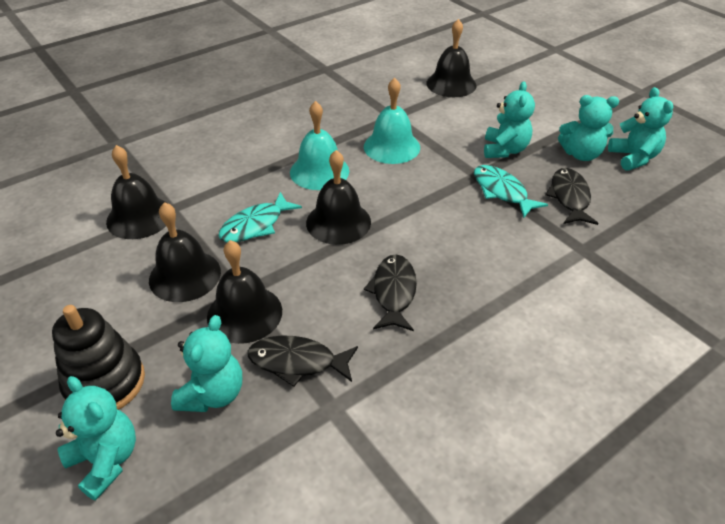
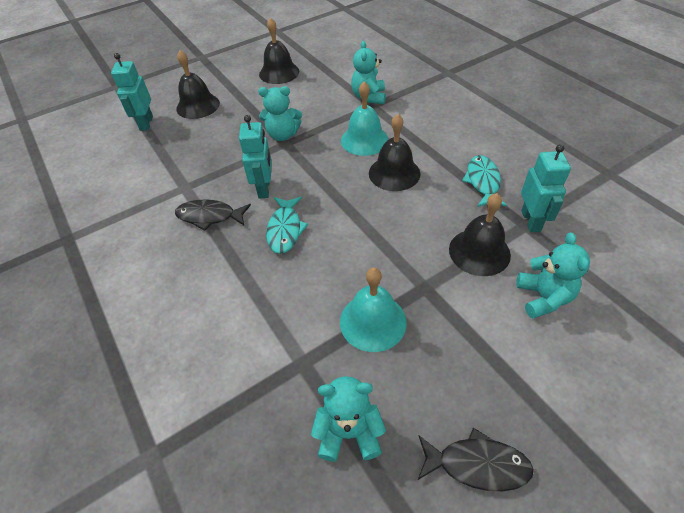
black bell: 5 -> 4
black fish: 3 -> 2
black stacking toy: 1 -> 0
turquoise robot: 0 -> 3
turquoise teddy bear: 5 -> 4

